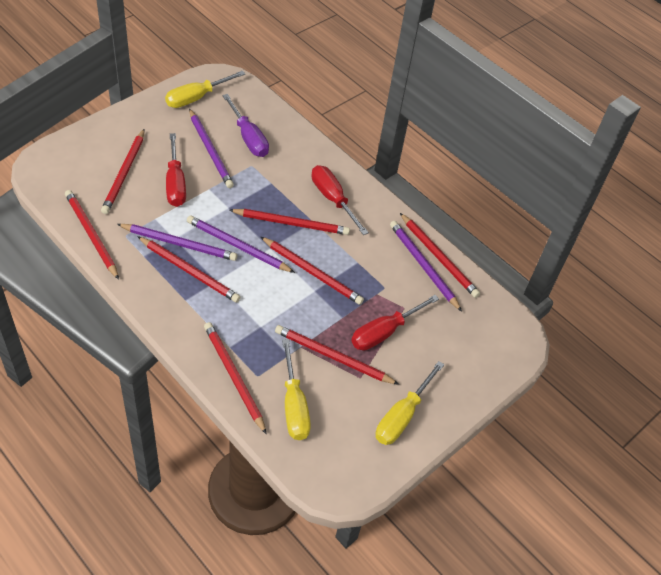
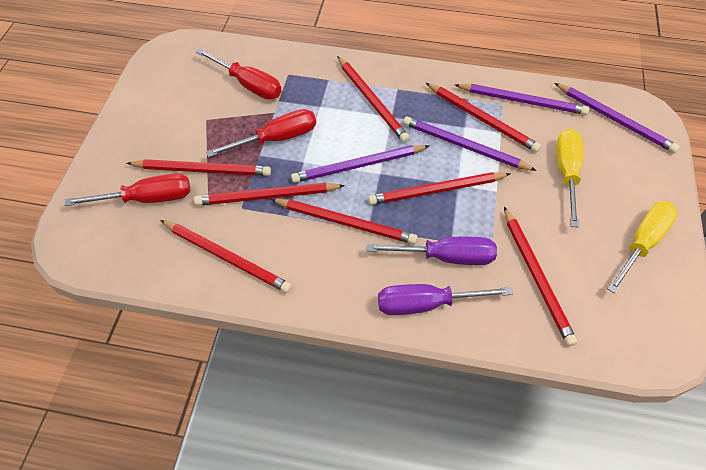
purple screwdriver: 1 -> 2
yellow screwdriver: 3 -> 2

